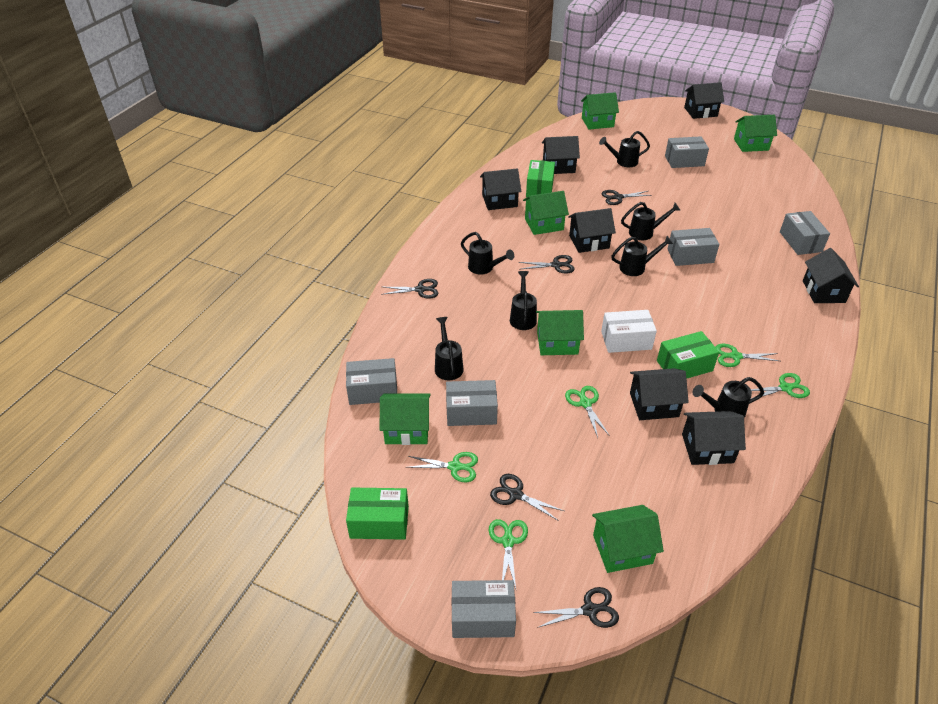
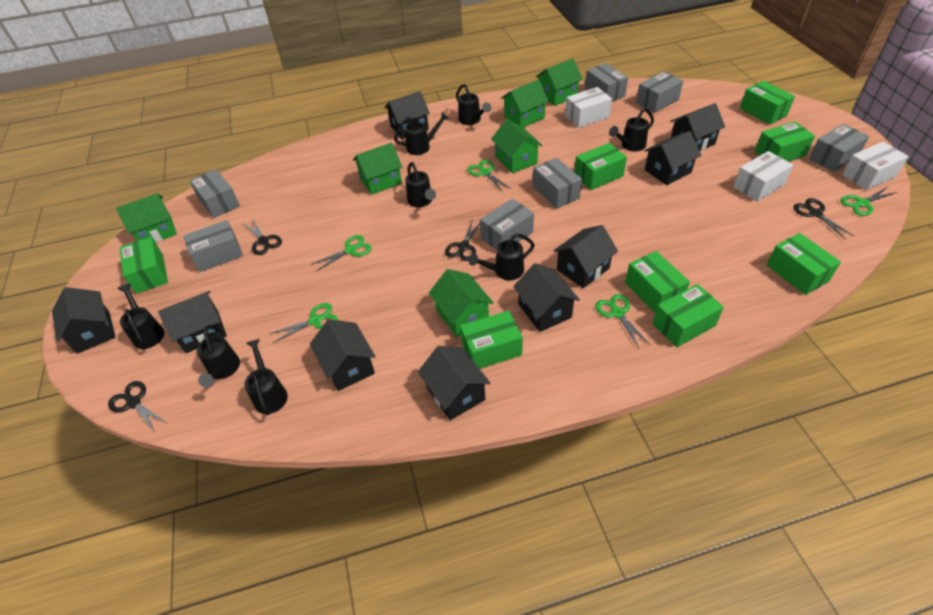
black house: 7 -> 9
black scissors: 5 -> 4
black watering can: 7 -> 8
green box: 3 -> 8
grey box: 6 -> 7
white box: 1 -> 3

